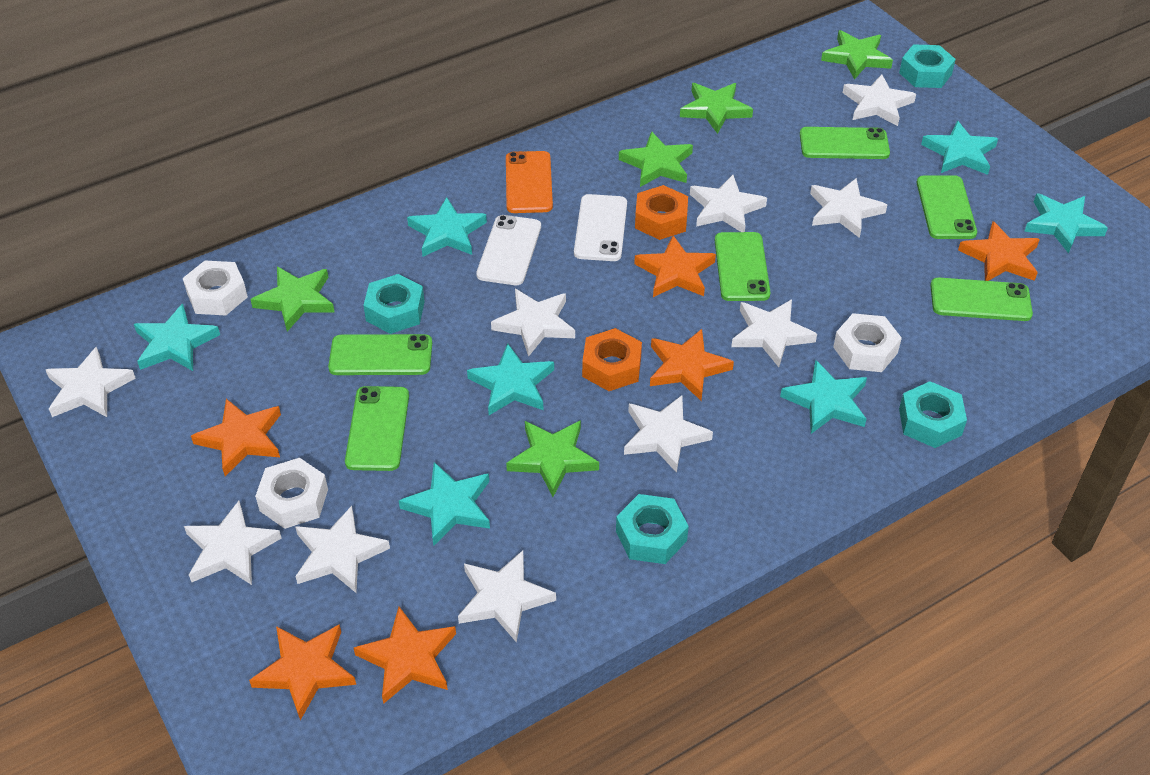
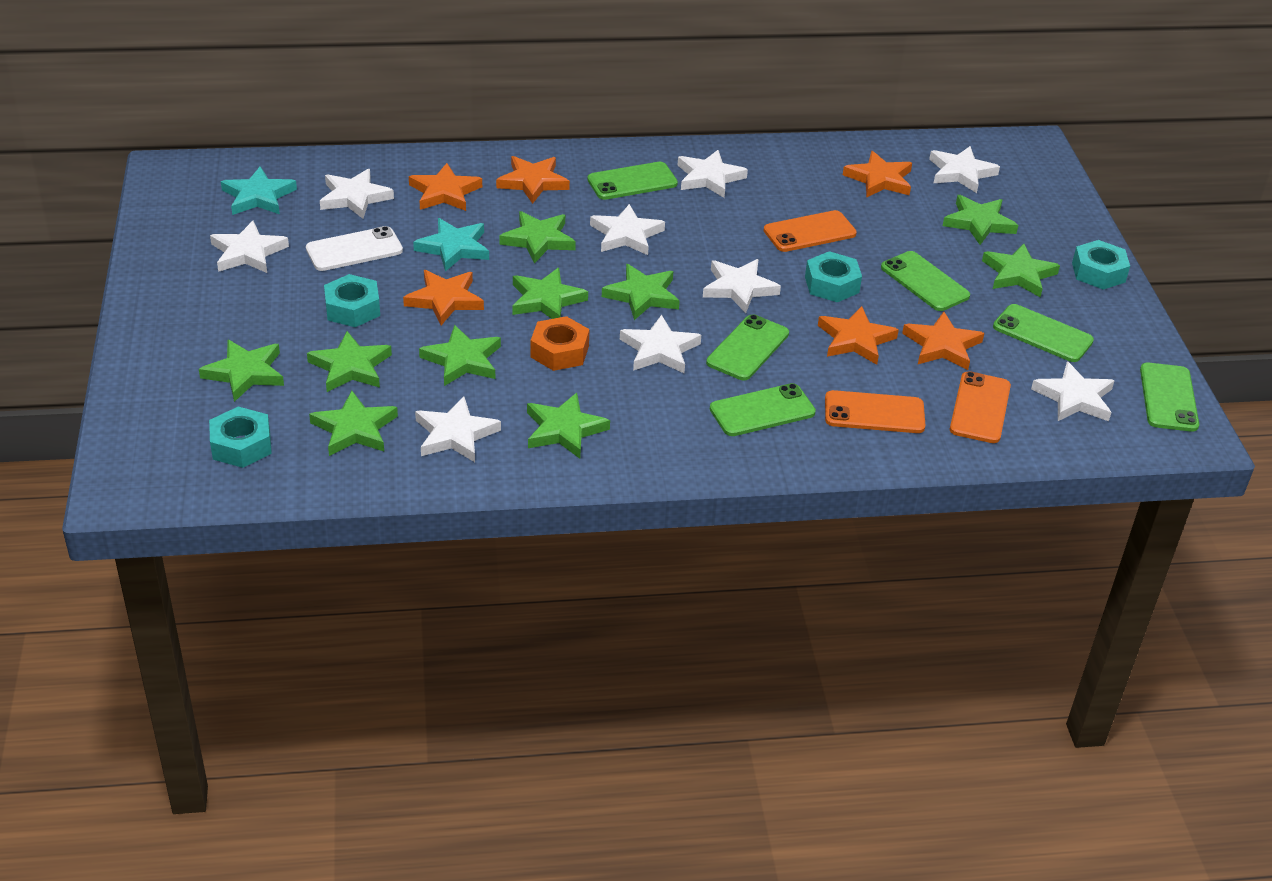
green star: 5 -> 10
orange nut: 2 -> 1
orange phone: 1 -> 3
turquoise star: 7 -> 2
white nut: 3 -> 0
white phone: 2 -> 1
white star: 10 -> 9

